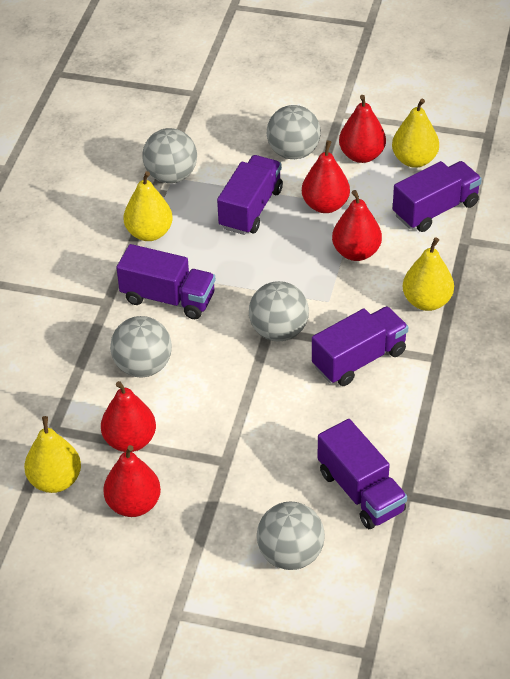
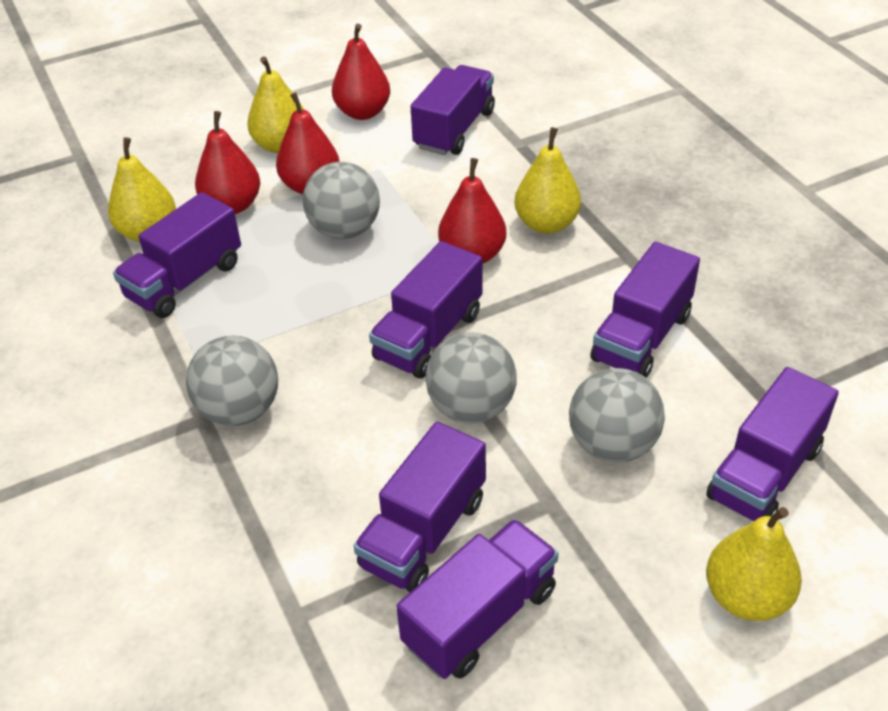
grey ball: 5 -> 4
purple truck: 5 -> 7
red pear: 5 -> 4

